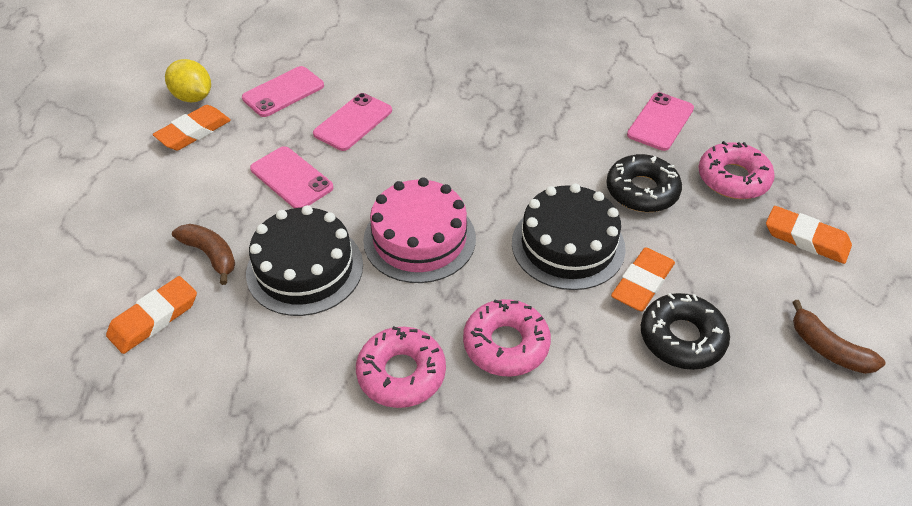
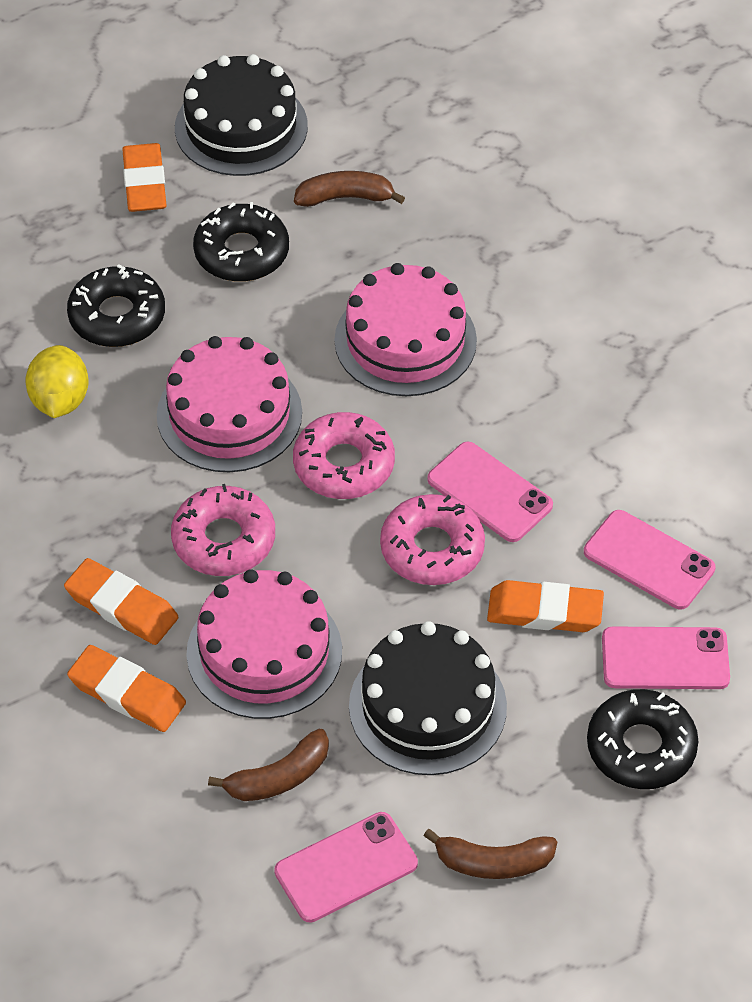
black donut: 2 -> 3
brown banana: 2 -> 3
pink cake: 1 -> 3

